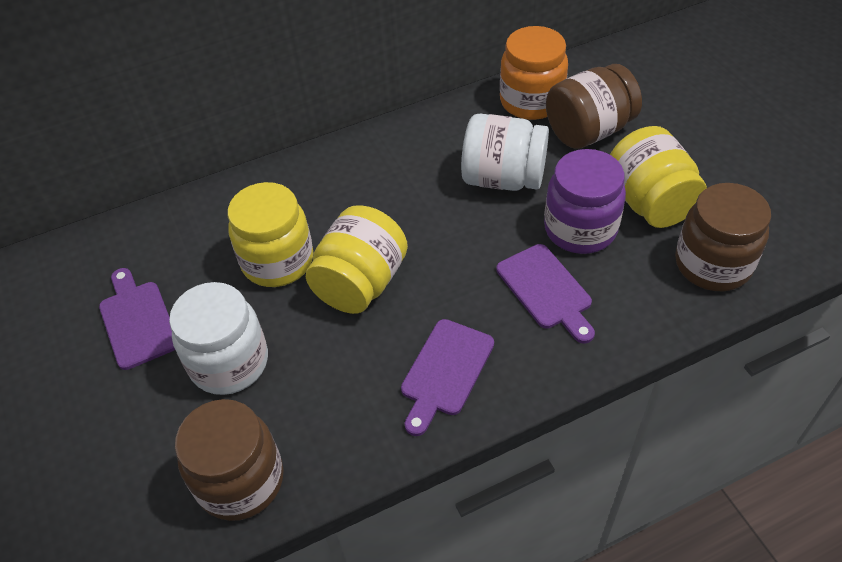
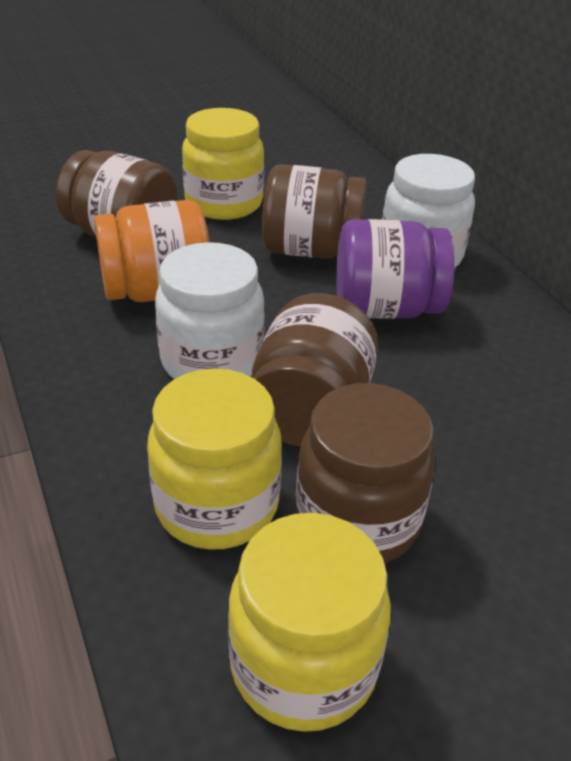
brown jar: 3 -> 4
purple cutting board: 3 -> 0

